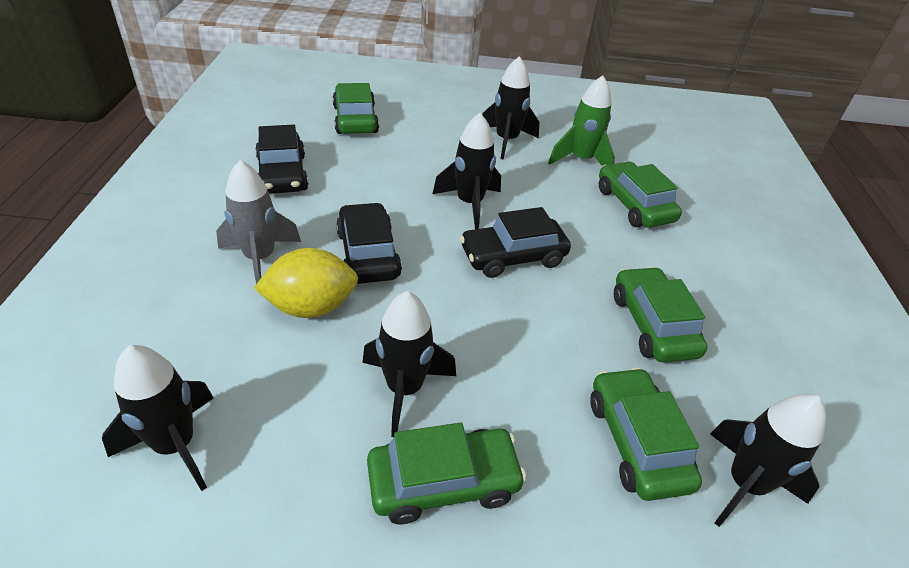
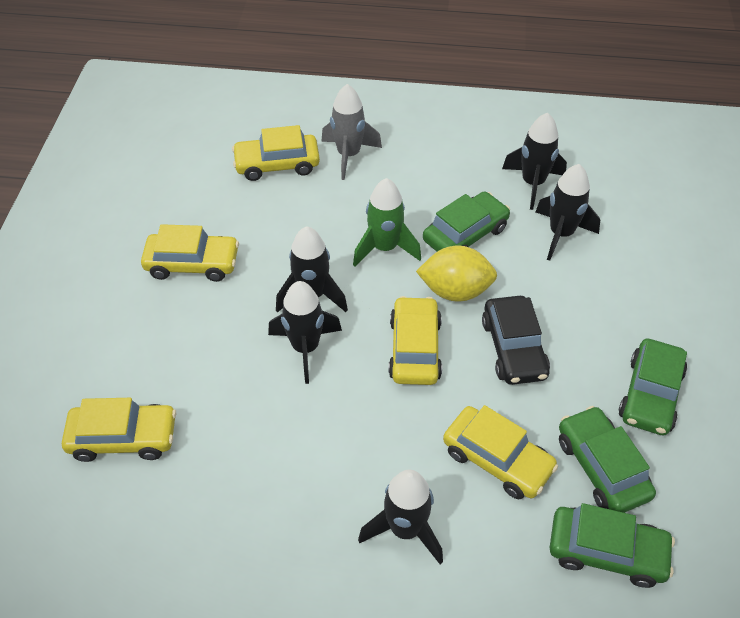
black car: 3 -> 1
green car: 5 -> 4
yellow car: 0 -> 5

